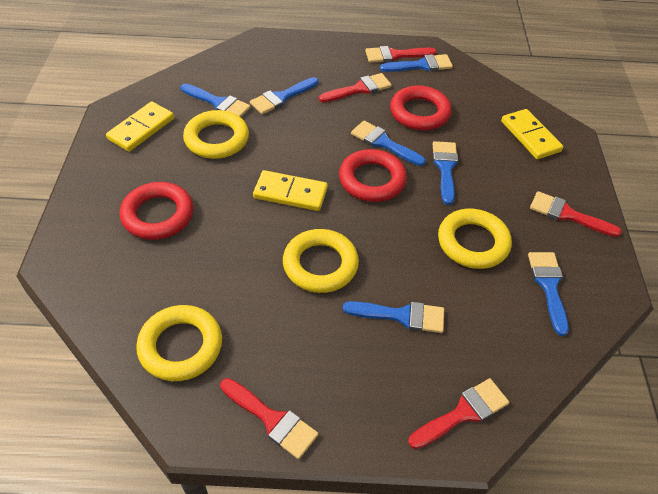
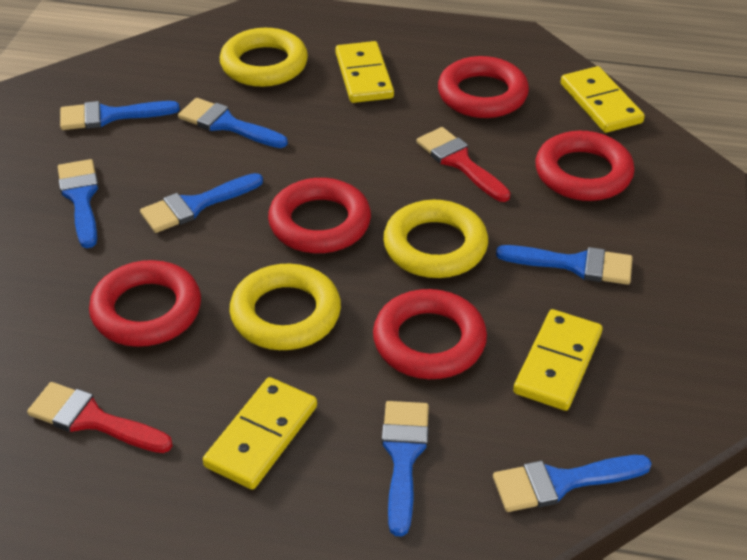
red brush: 5 -> 2
red ring: 3 -> 5
yellow domino: 3 -> 4
yellow ring: 4 -> 3

